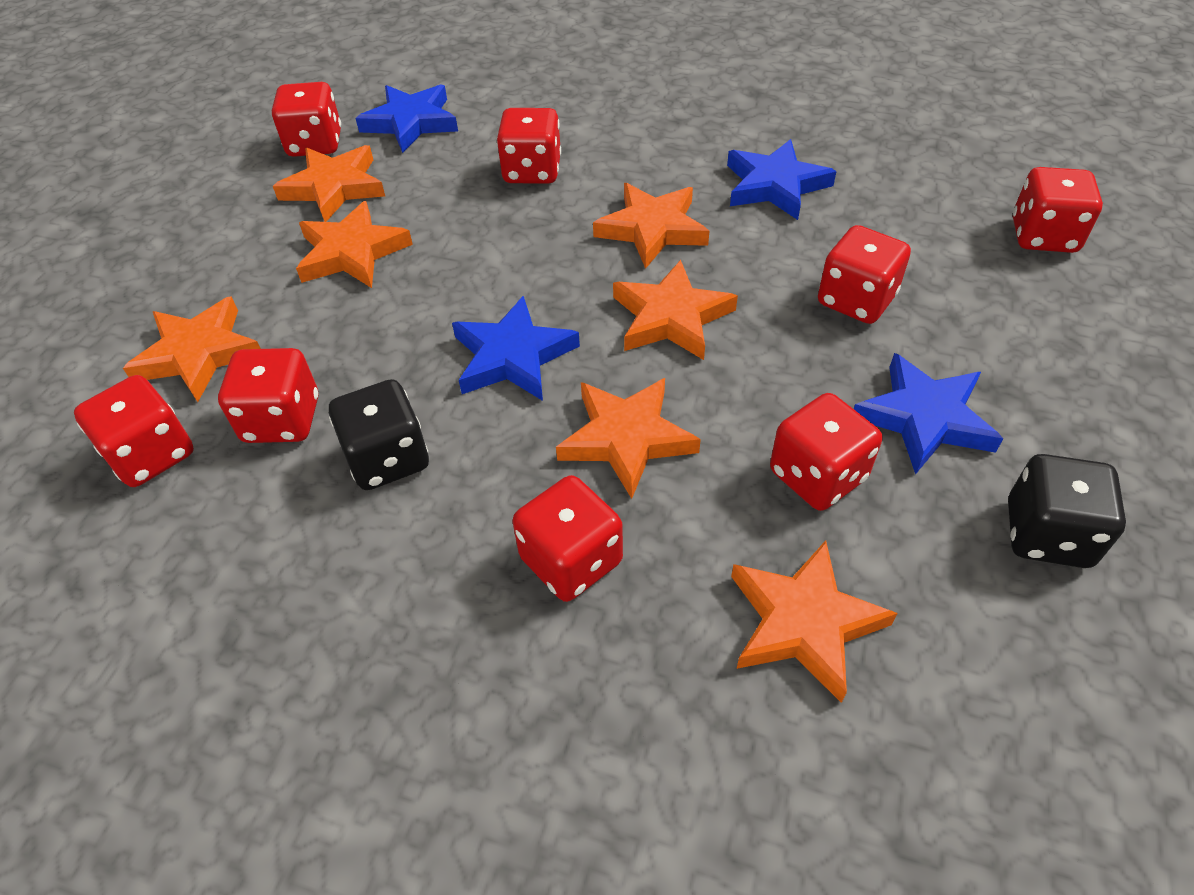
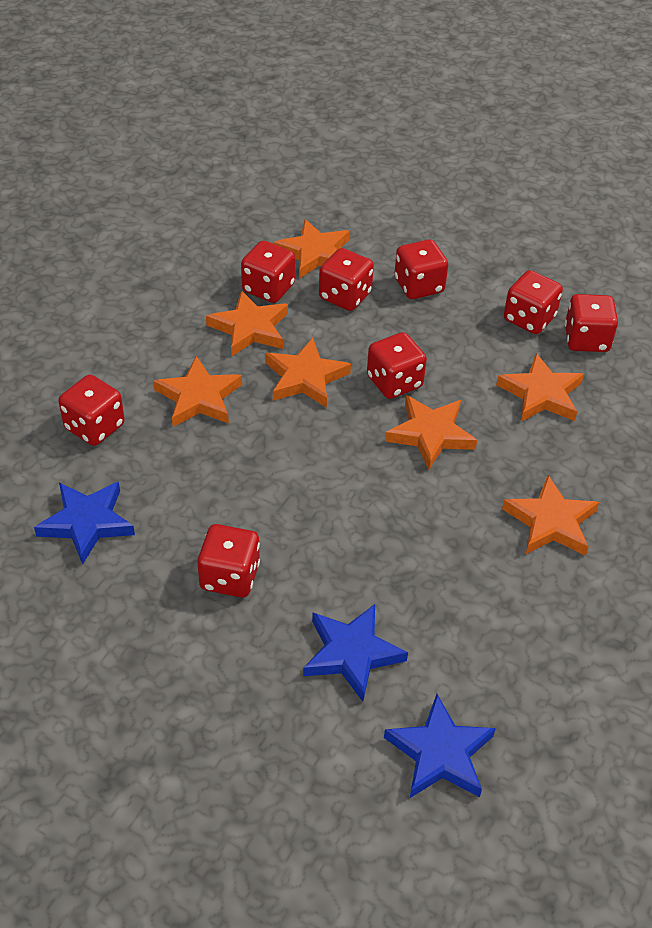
black dice: 2 -> 0
blue star: 4 -> 3

